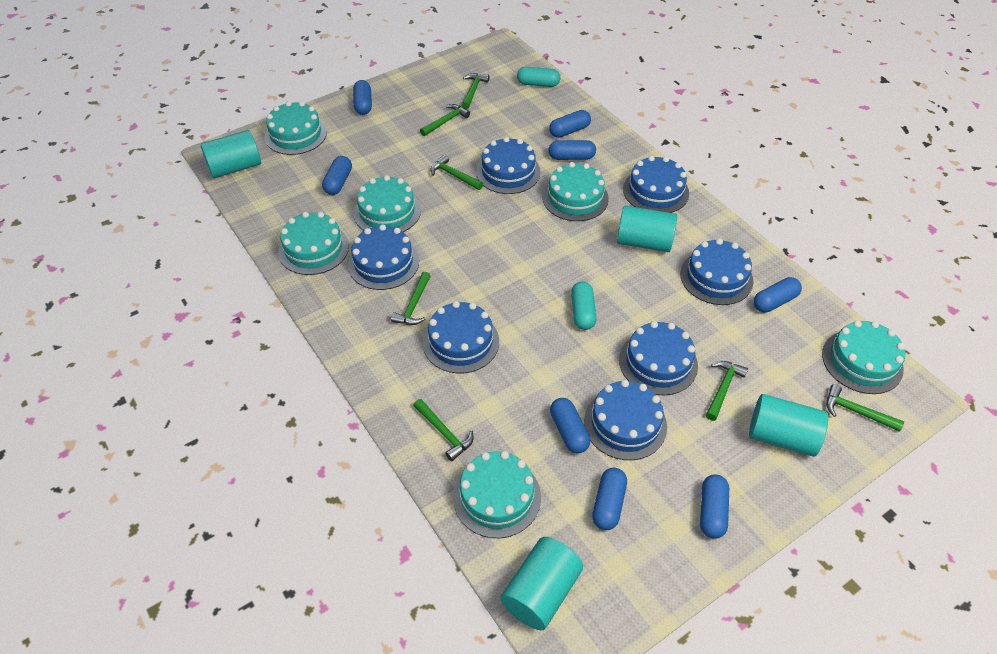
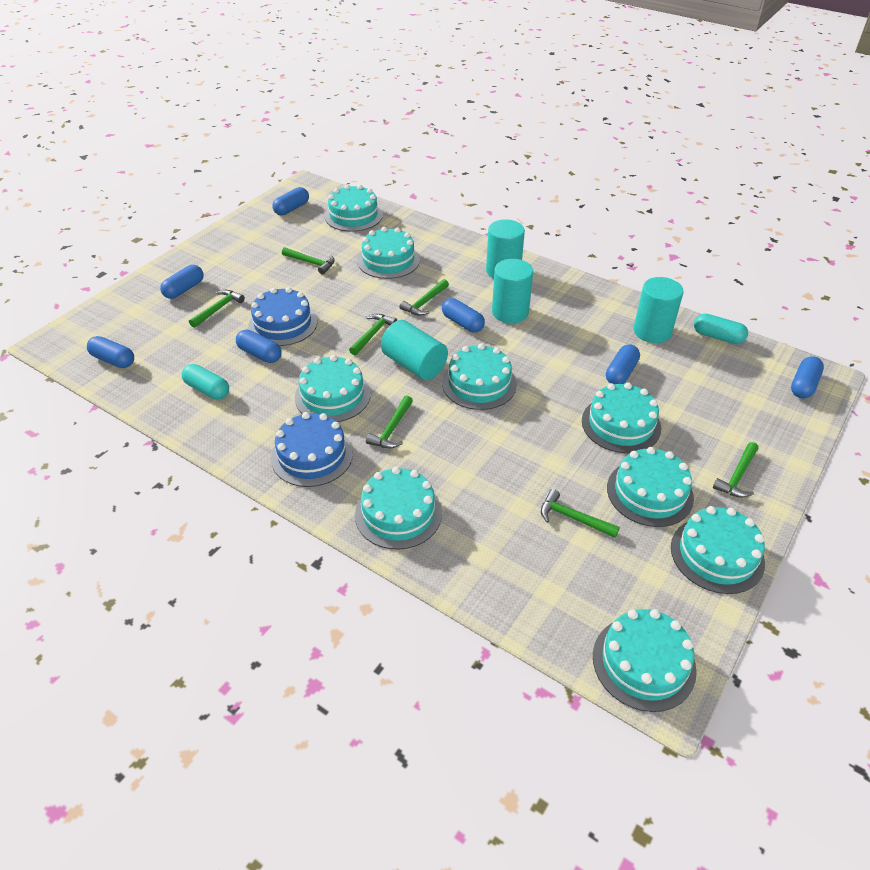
blue cake: 7 -> 2
blue capsule: 8 -> 7
turquoise cake: 6 -> 9

